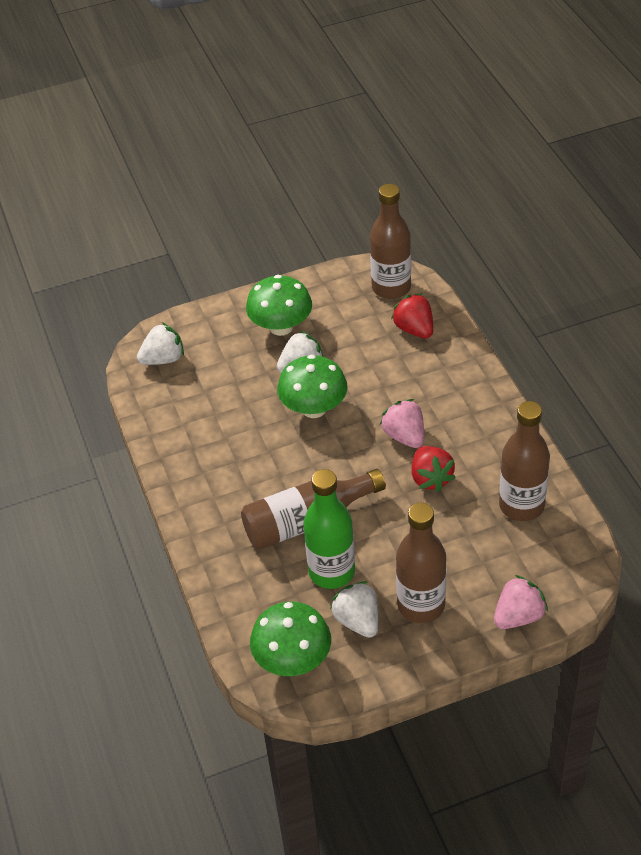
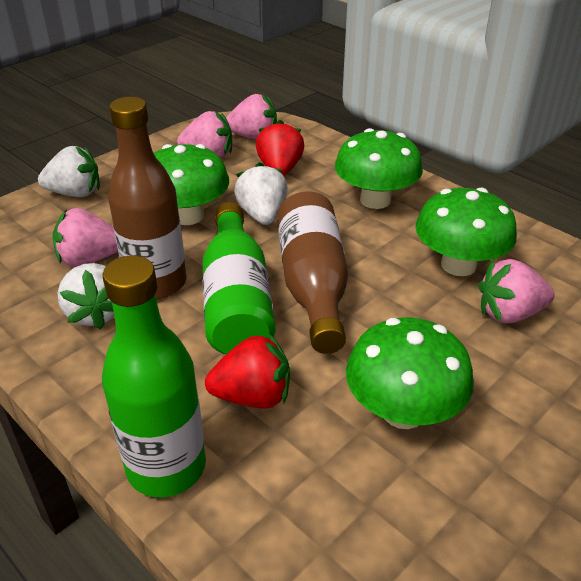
brown bottle: 4 -> 2
green bottle: 1 -> 2
green mushroom: 3 -> 4
pink strawberry: 2 -> 4

